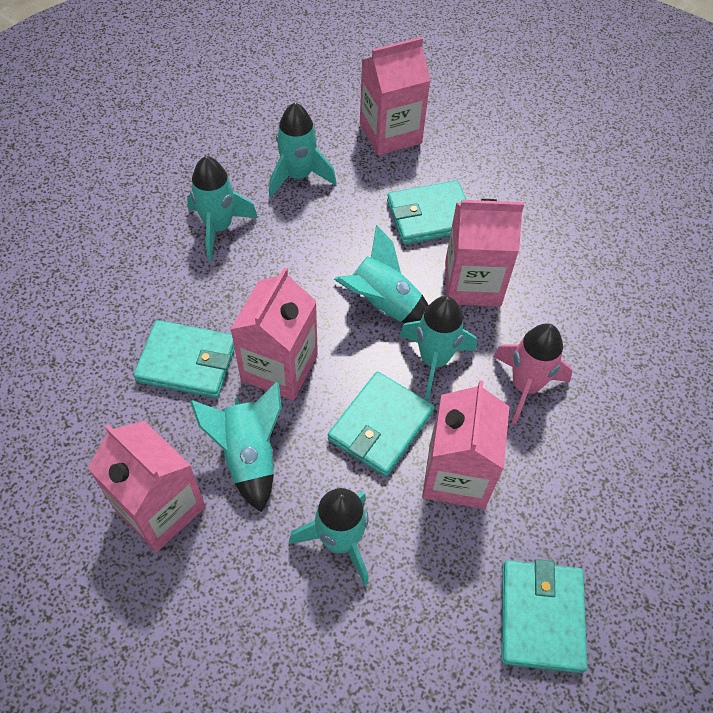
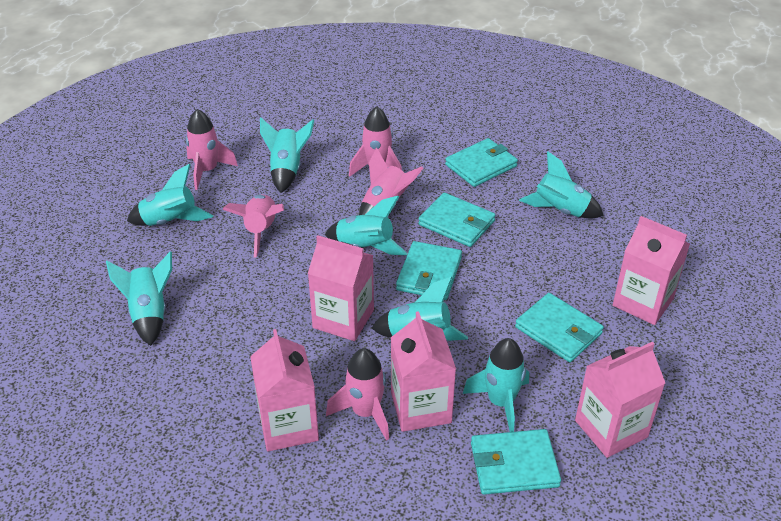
pink rocket: 1 -> 5
turquoise rocket: 6 -> 7
turquoise wallet: 4 -> 5

